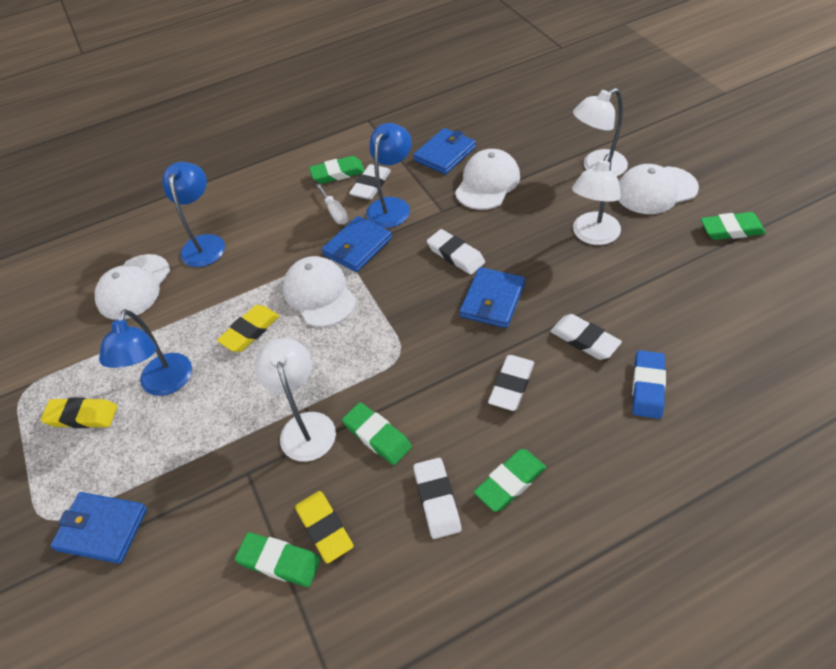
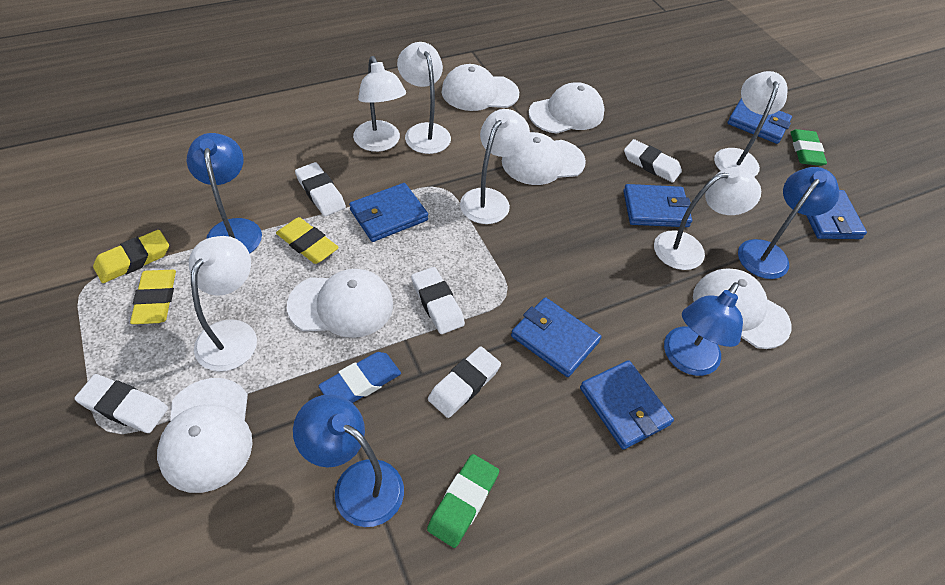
blue lamp: 3 -> 4
blue wallet: 4 -> 6
green eraser: 5 -> 2
white cap: 4 -> 6
white lamp: 3 -> 6
white screwdriver: 1 -> 0

